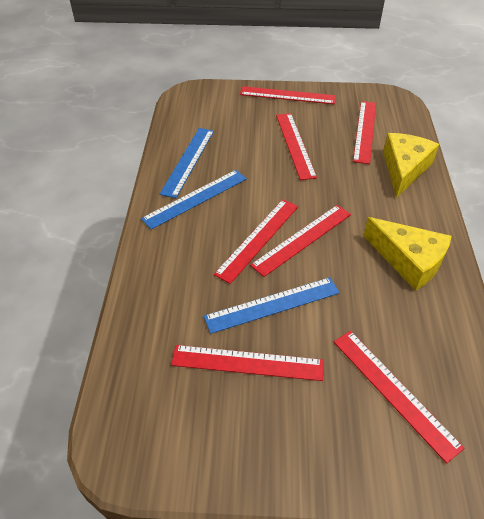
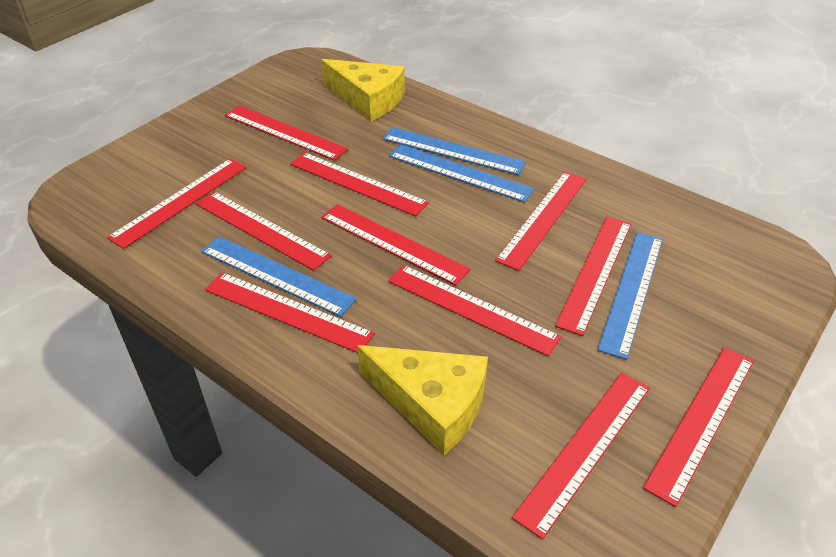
blue ruler: 3 -> 4
red ruler: 7 -> 11

